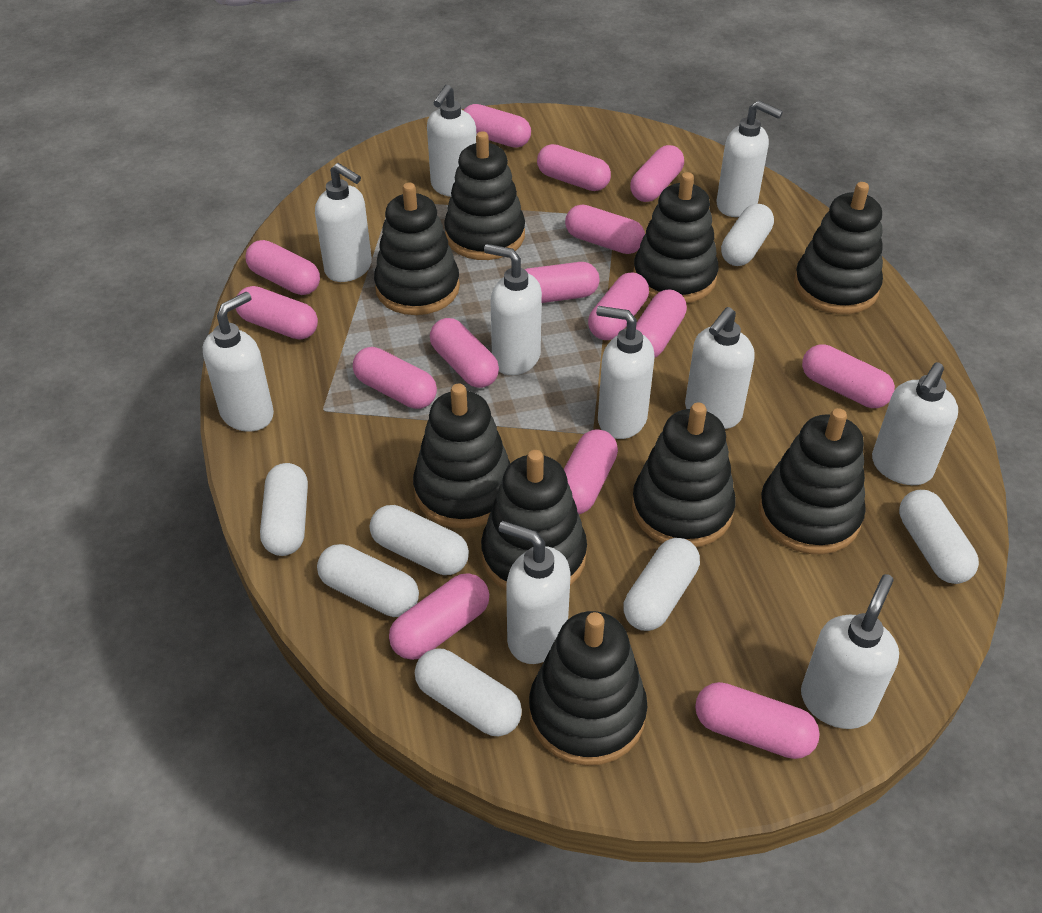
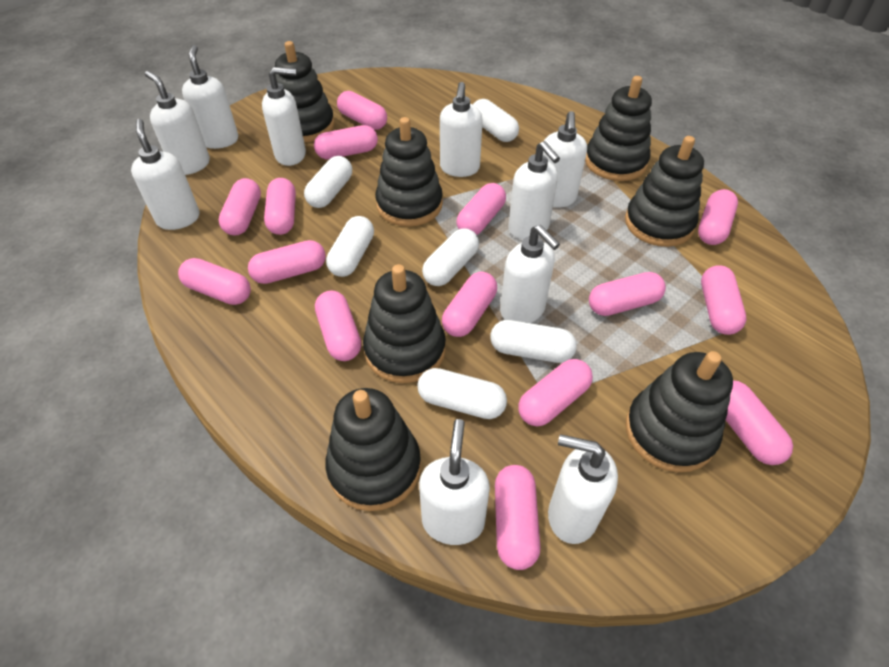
black stacking toy: 9 -> 7
white capsule: 7 -> 6

